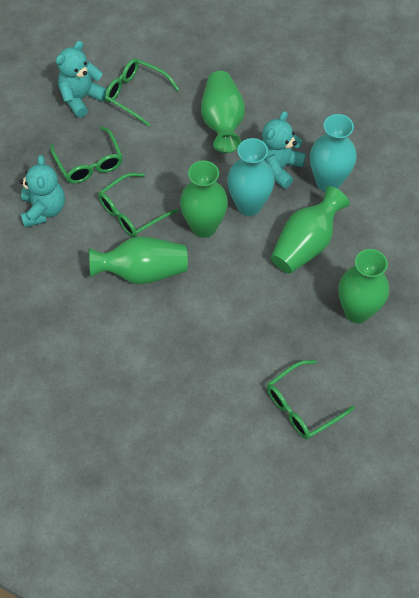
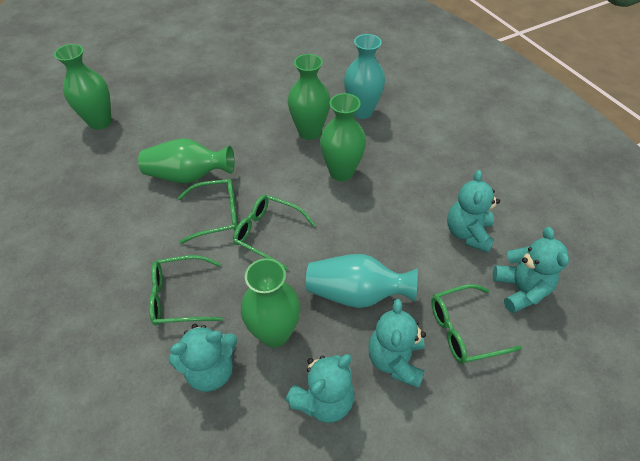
turquoise teddy bear: 3 -> 5

